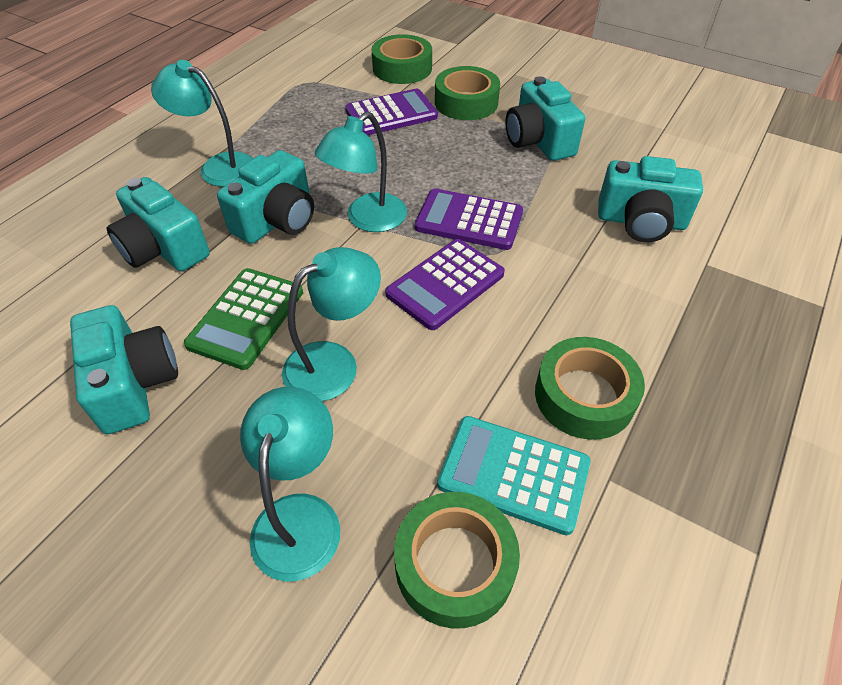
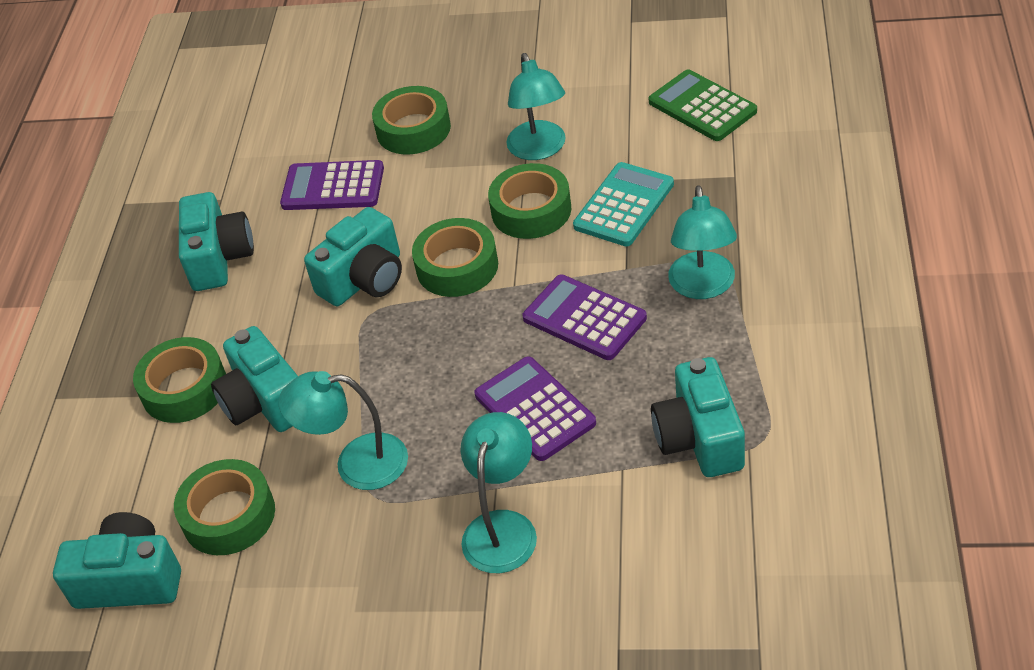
green tape: 4 -> 5

